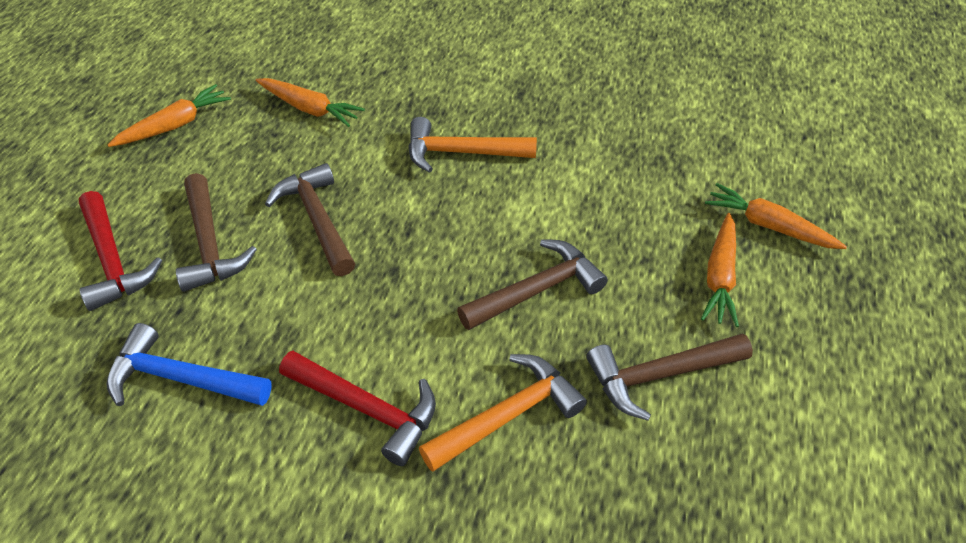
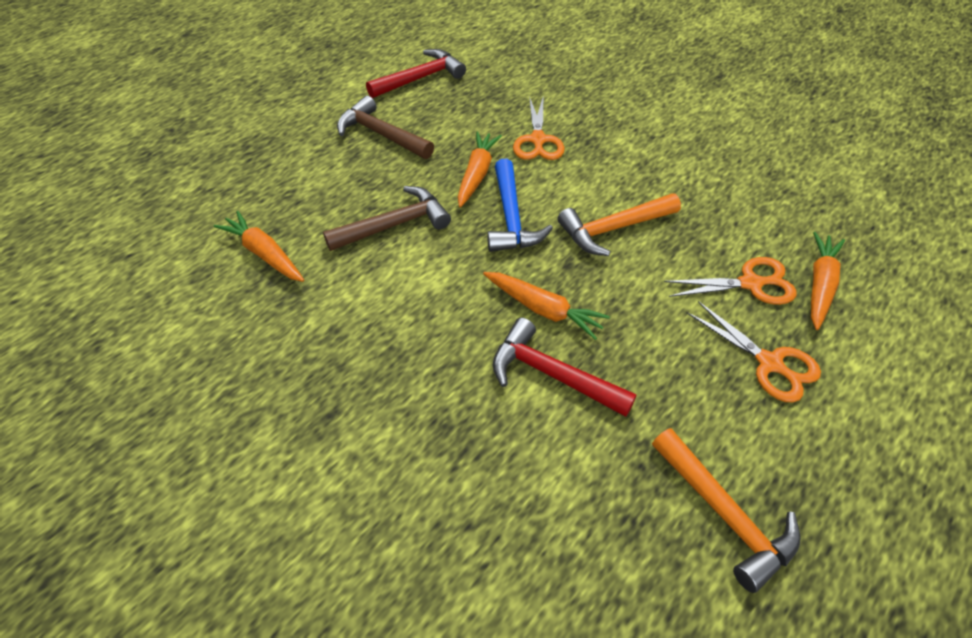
brown hammer: 4 -> 2
orange scissors: 0 -> 3

